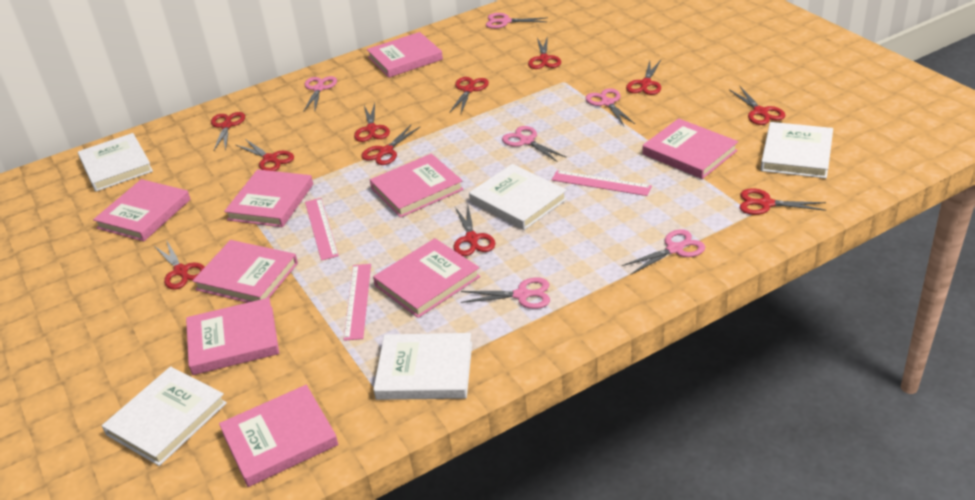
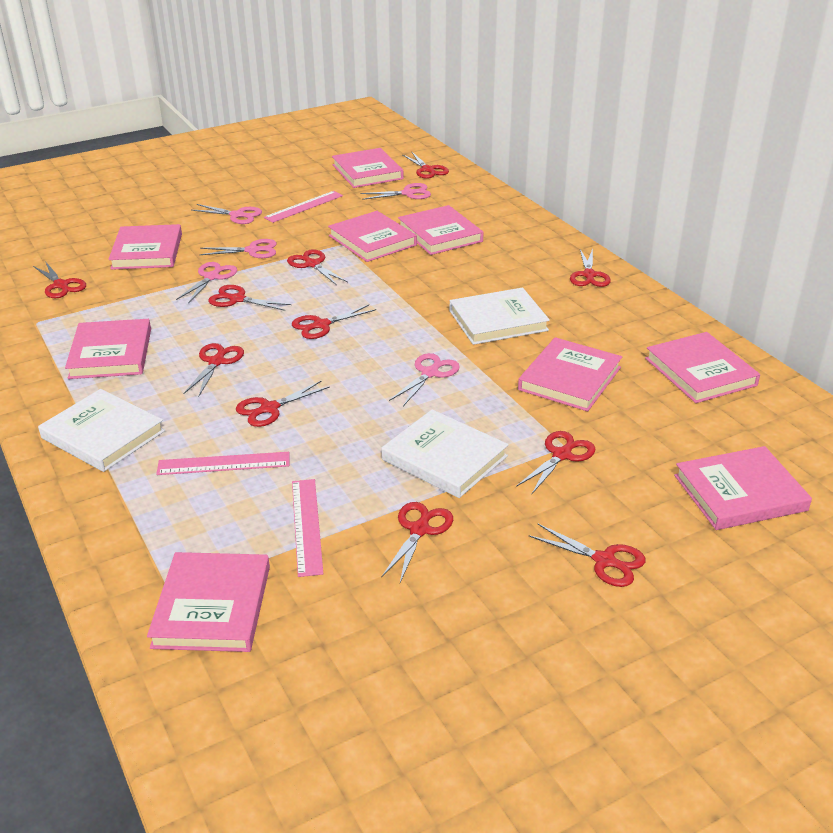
pink scissors: 6 -> 5
white book: 5 -> 3

